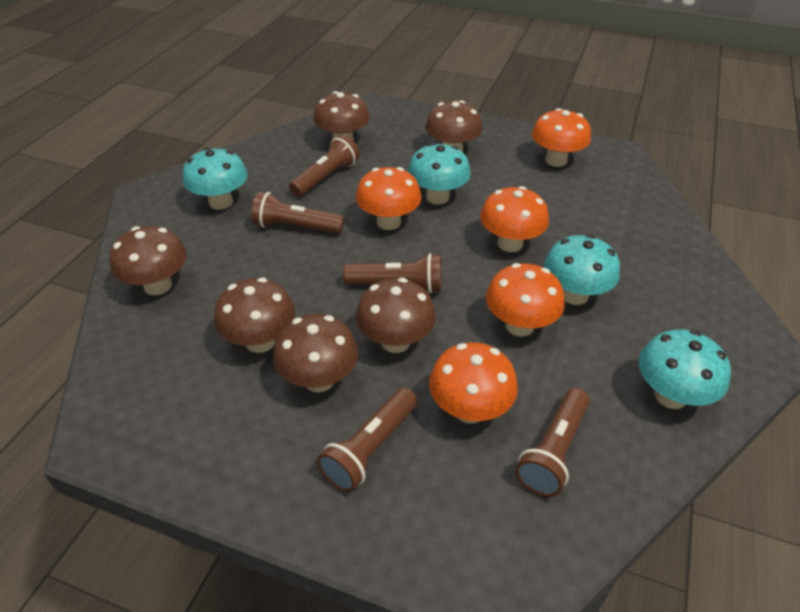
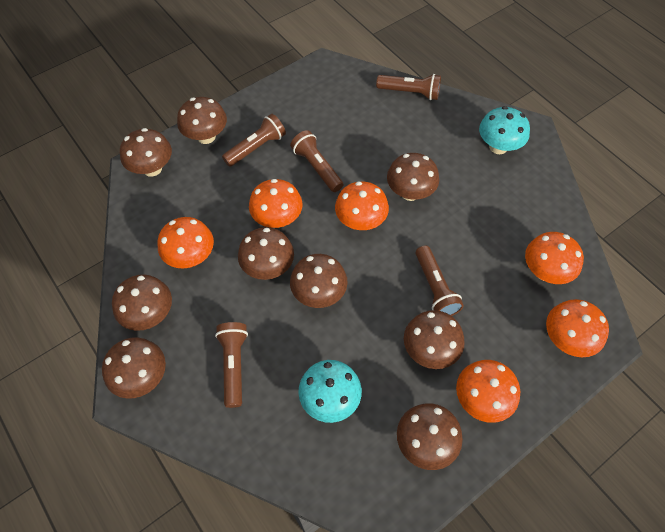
brown mushroom: 6 -> 9
orange mushroom: 5 -> 6
turquoise mushroom: 4 -> 2

